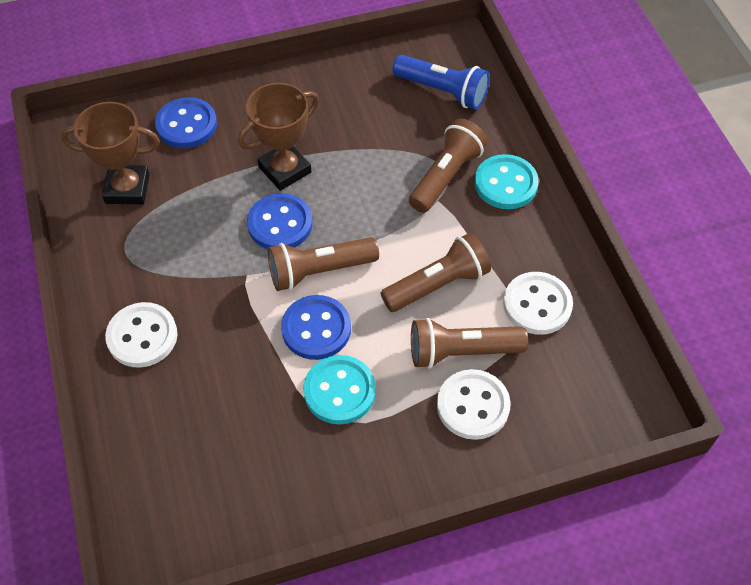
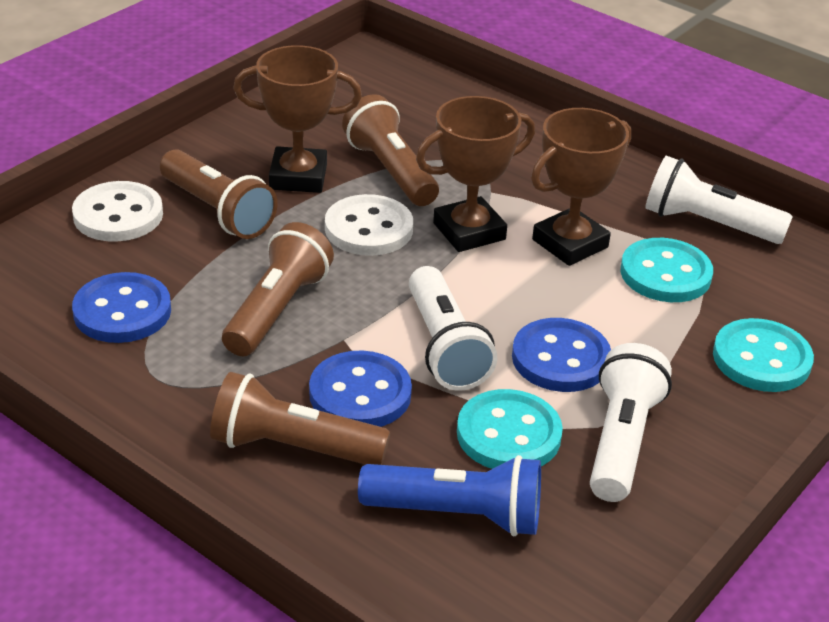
brown trophy: 2 -> 3
turquoise button: 2 -> 3
white button: 3 -> 2
white flashlight: 0 -> 3

